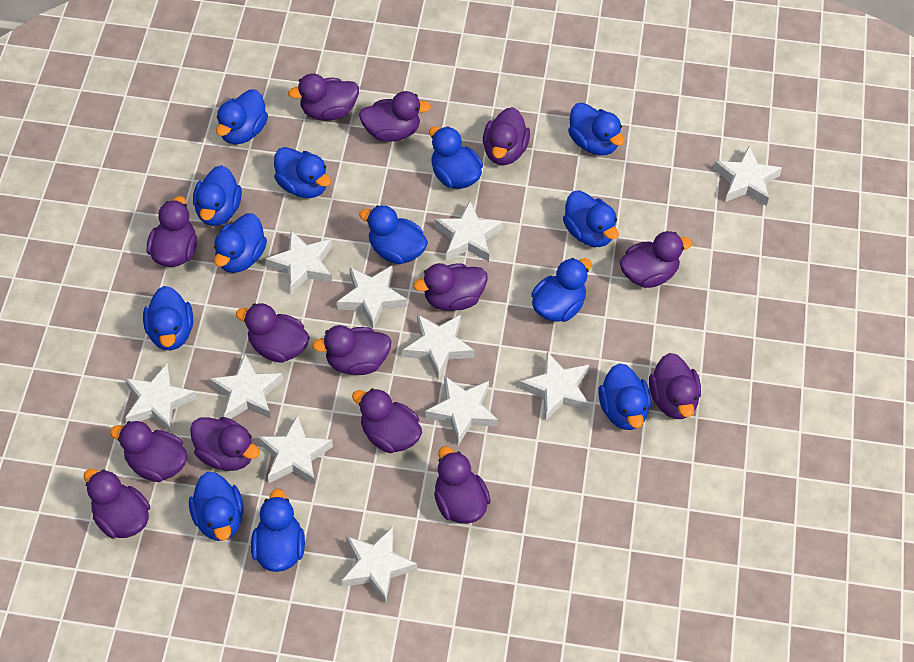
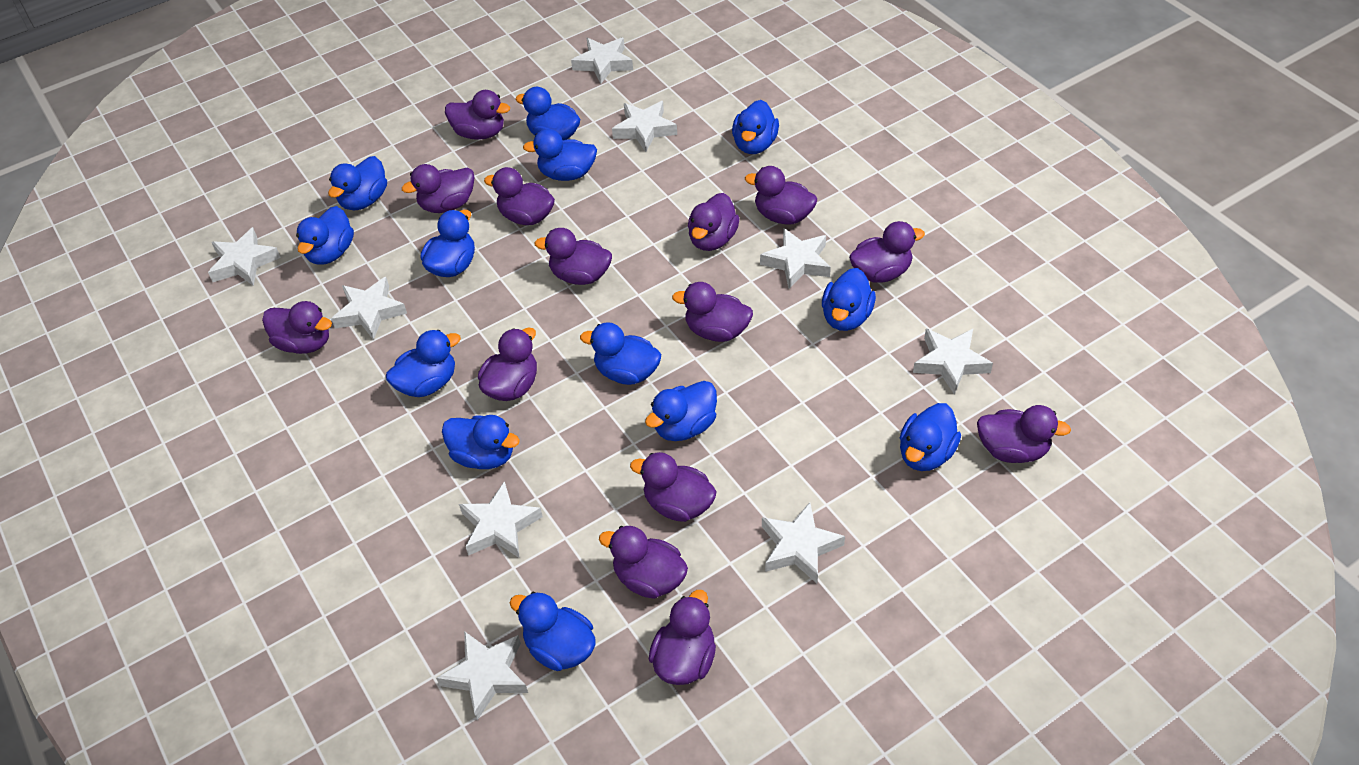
white star: 11 -> 9

